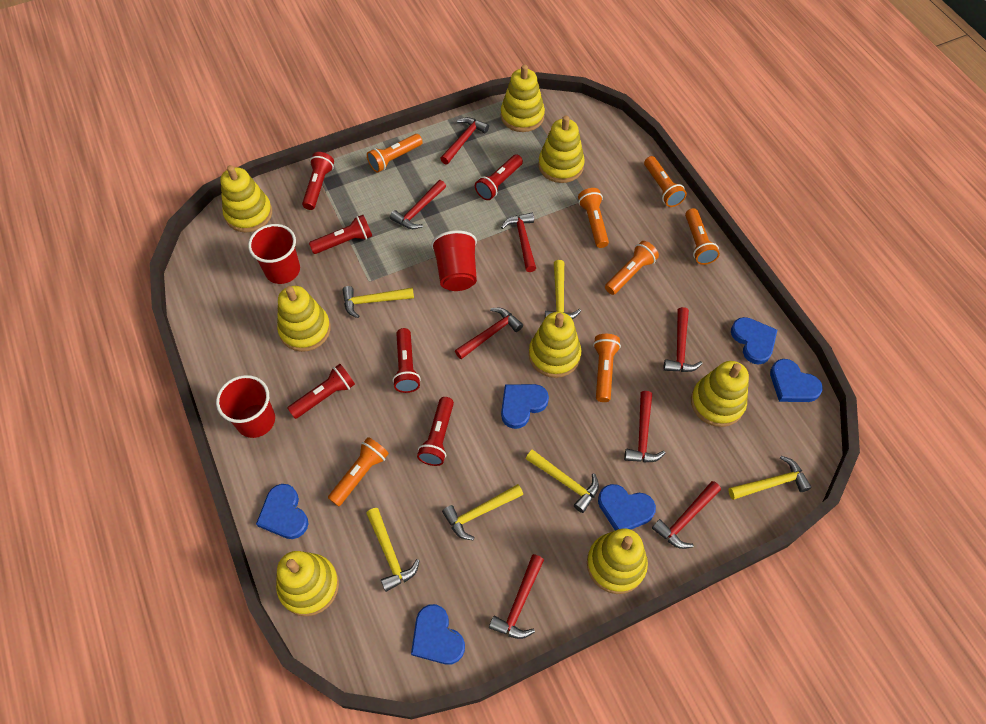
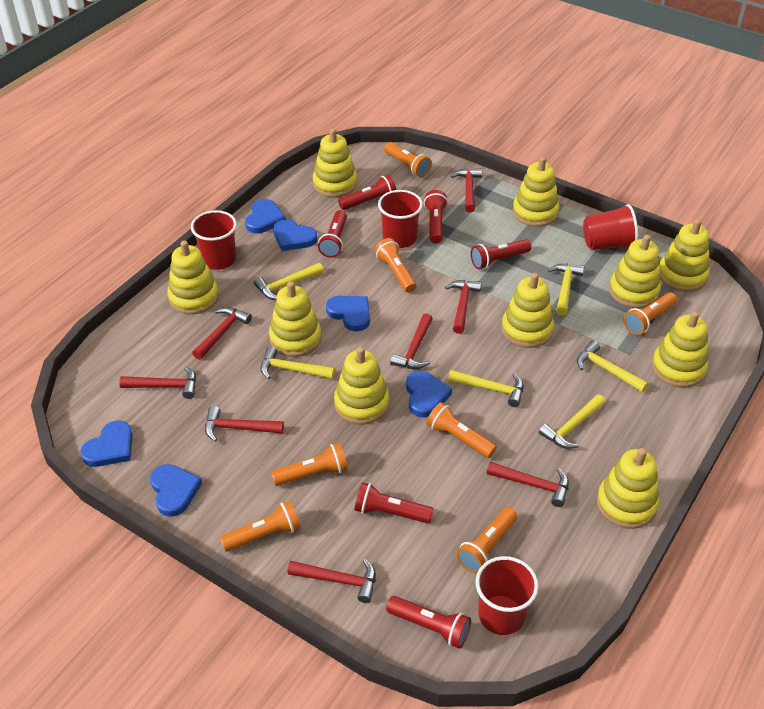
red cup: 3 -> 4
yellow stacking toy: 8 -> 10

